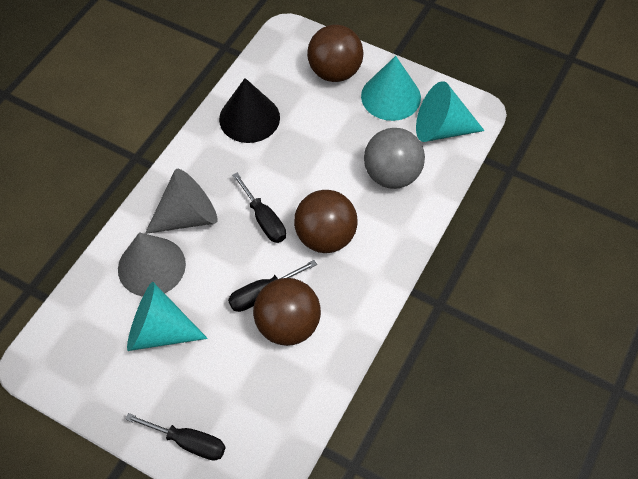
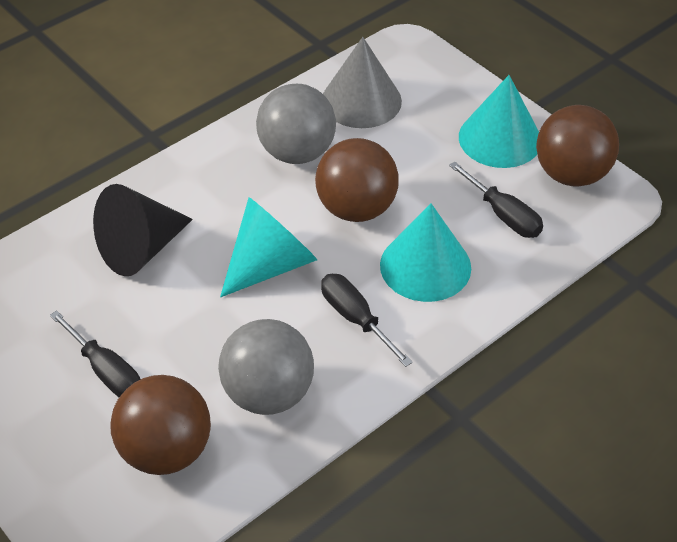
grey ball: 1 -> 2
grey cone: 2 -> 1

